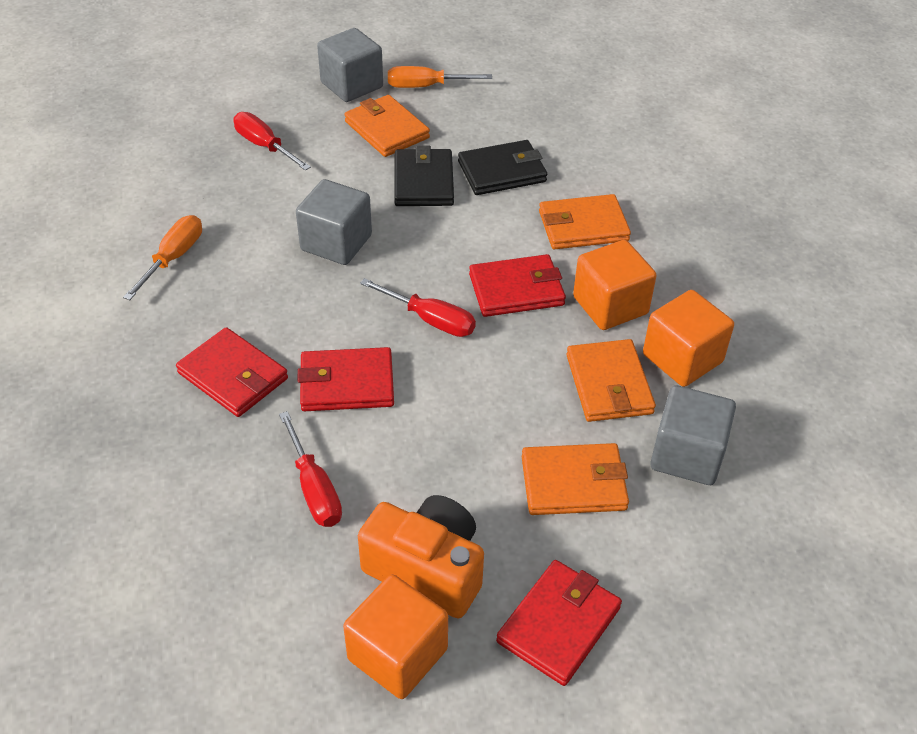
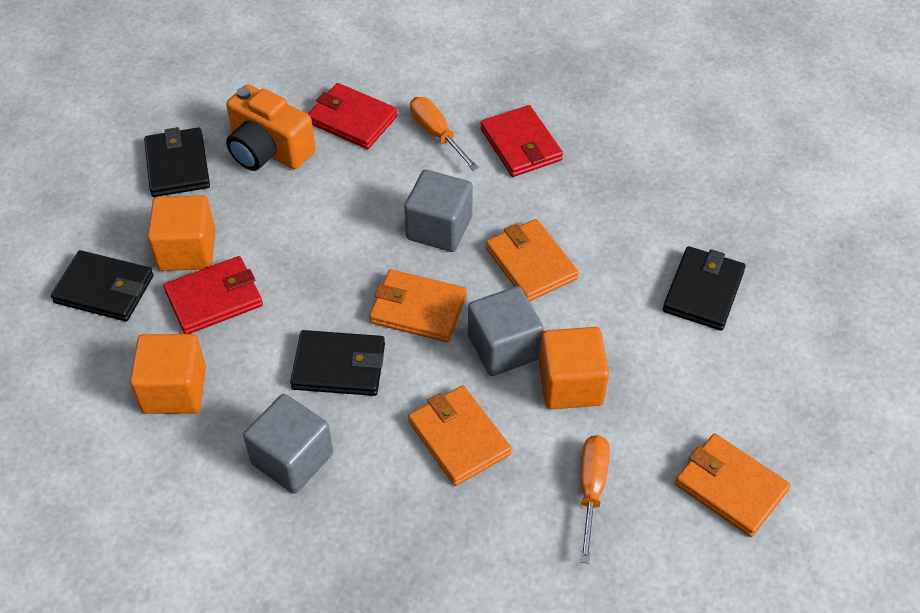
black wallet: 2 -> 4
red screwdriver: 3 -> 0
red wallet: 4 -> 3

